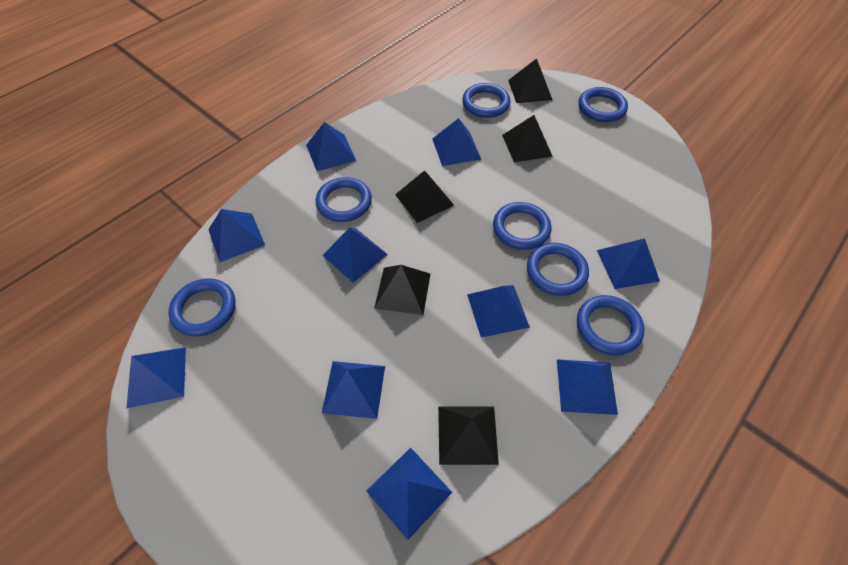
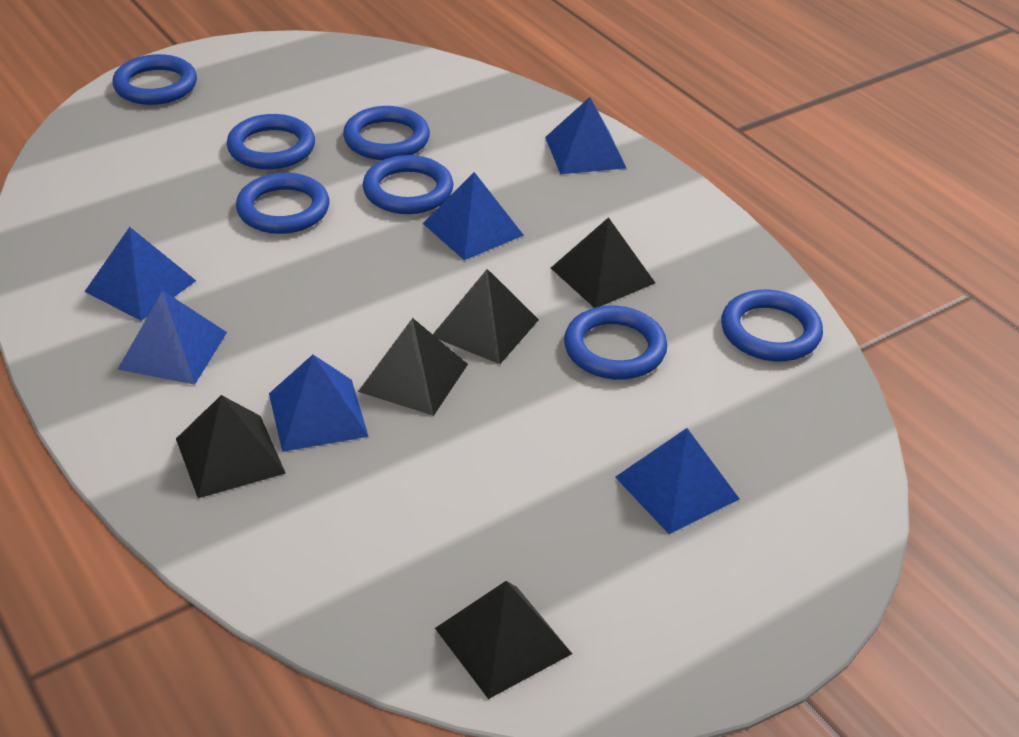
blue pyramid: 10 -> 6

